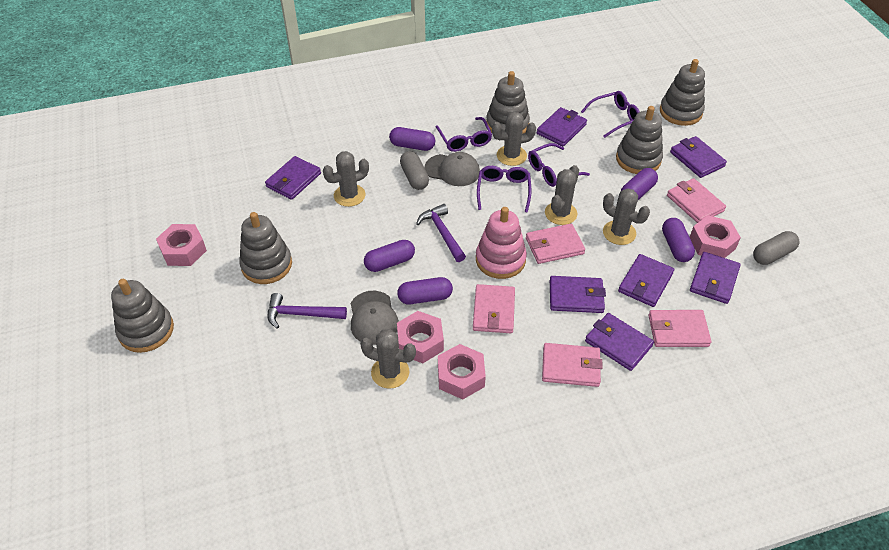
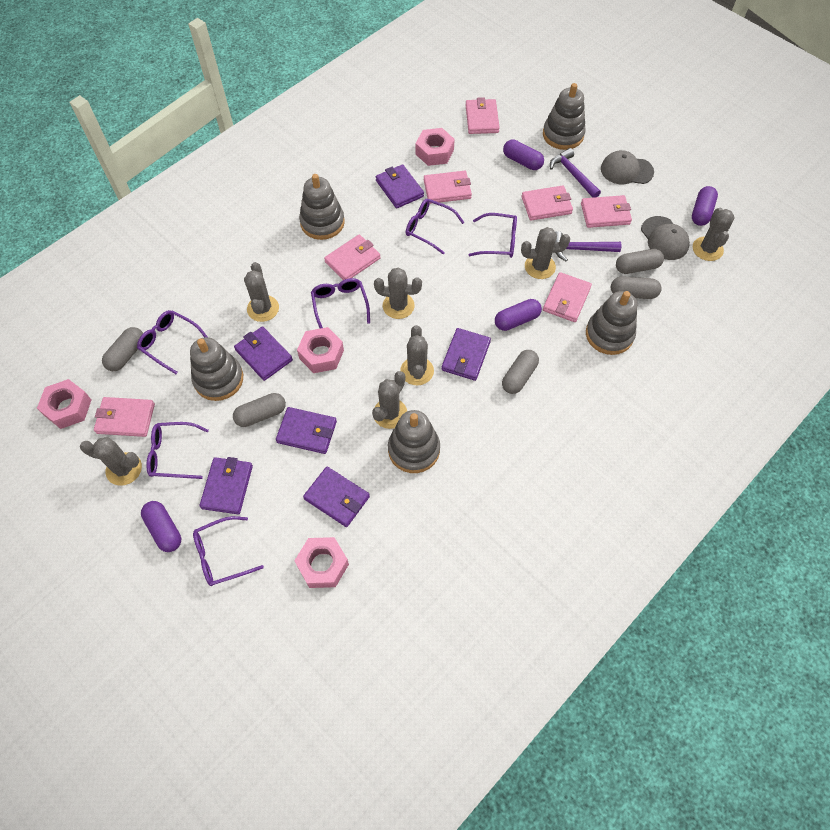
grey cactus: 5 -> 7
grey capsule: 2 -> 5
pink stacking toy: 1 -> 0
pink wallet: 5 -> 7
purple capsule: 5 -> 4
purple glasses: 4 -> 6
purple wallet: 7 -> 6

